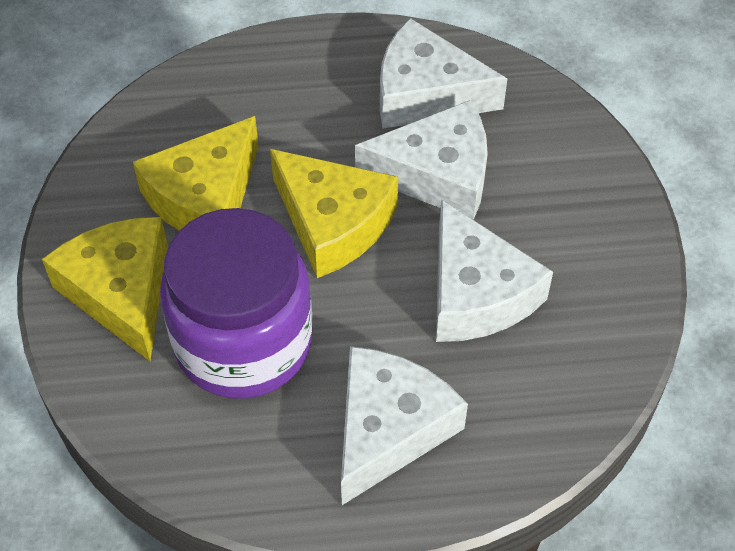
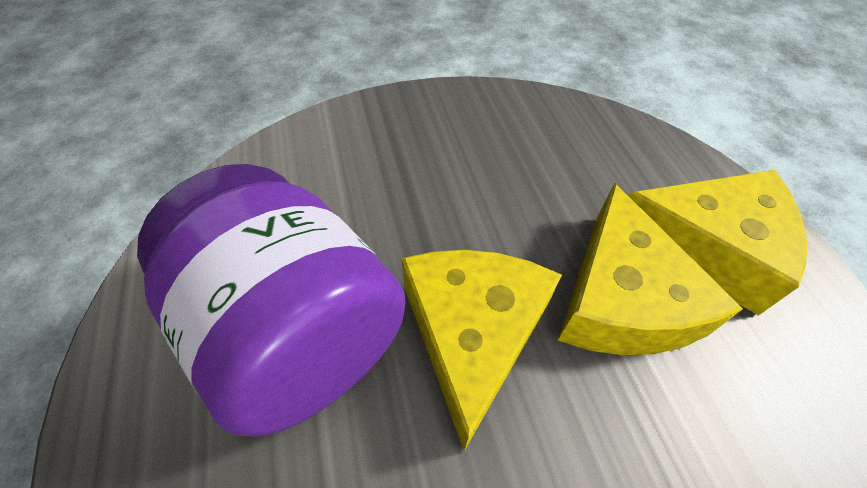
white cheese: 4 -> 0

